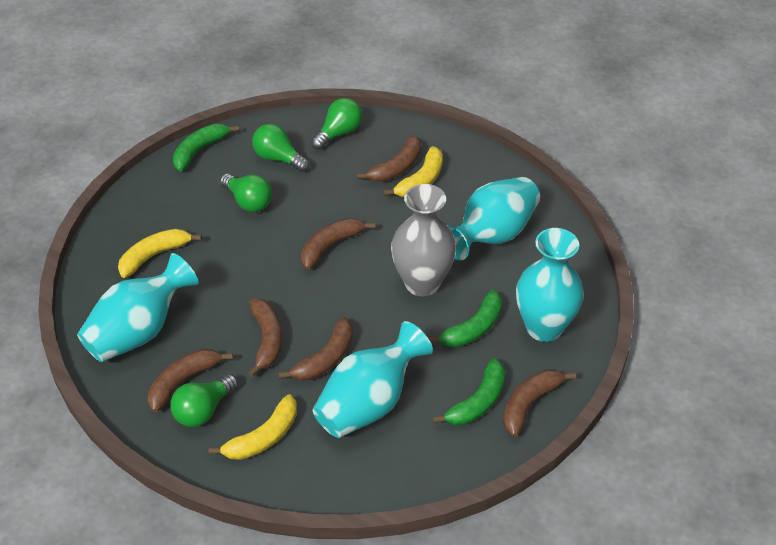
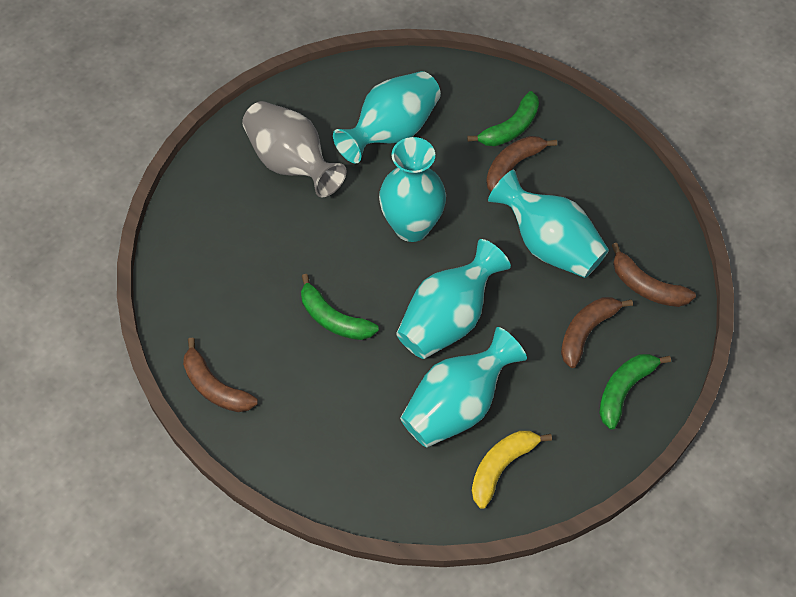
brown banana: 6 -> 4
green light bulb: 4 -> 0
turquoise vase: 4 -> 5
yellow banana: 3 -> 1

